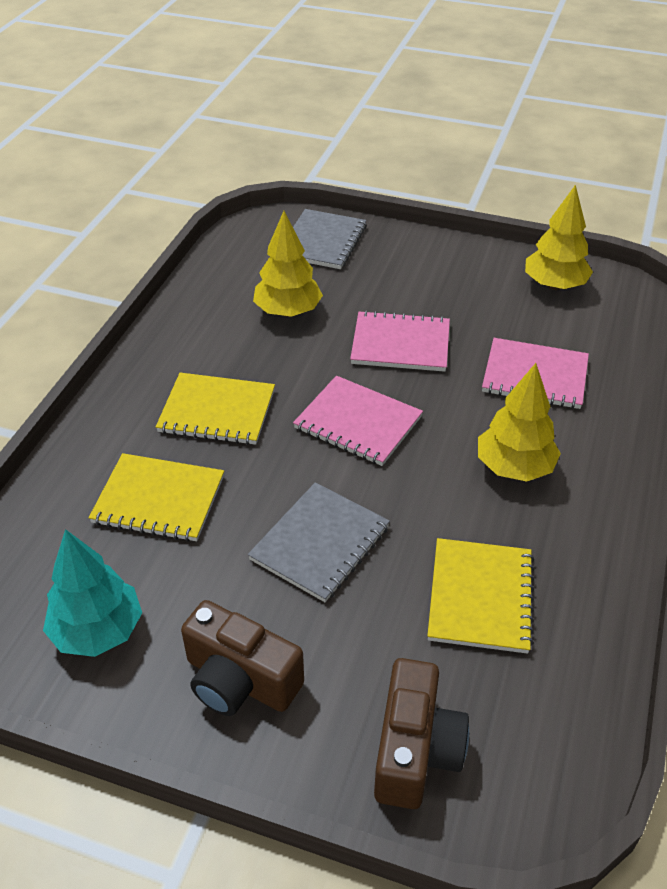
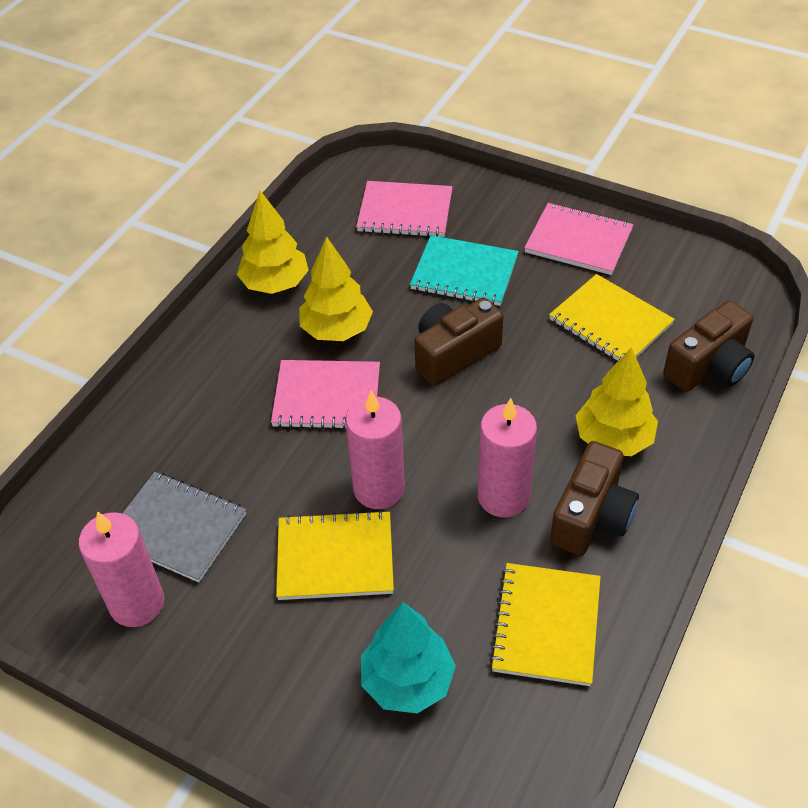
brown camera: 2 -> 3
grey notebook: 2 -> 1
pink candle: 0 -> 3
turquoise notebook: 0 -> 1

